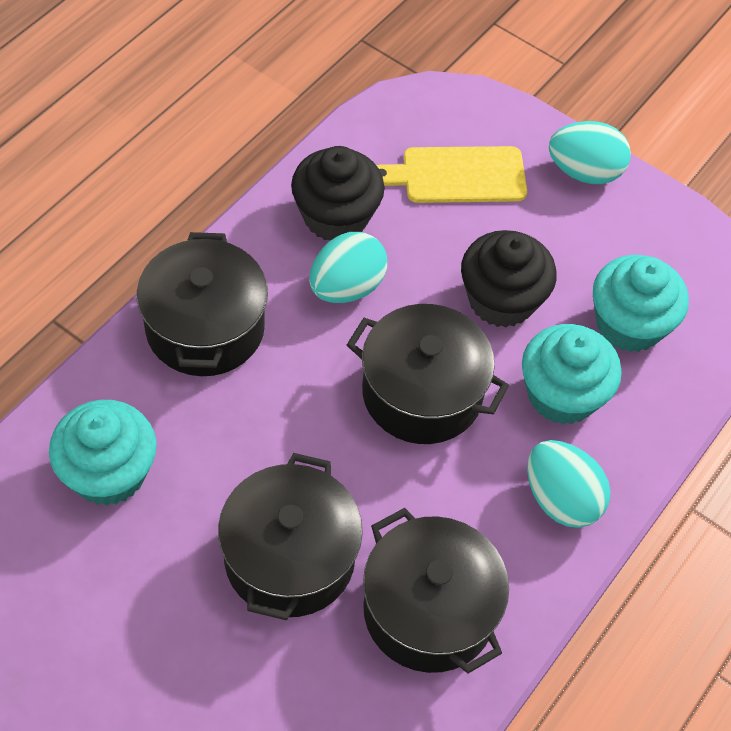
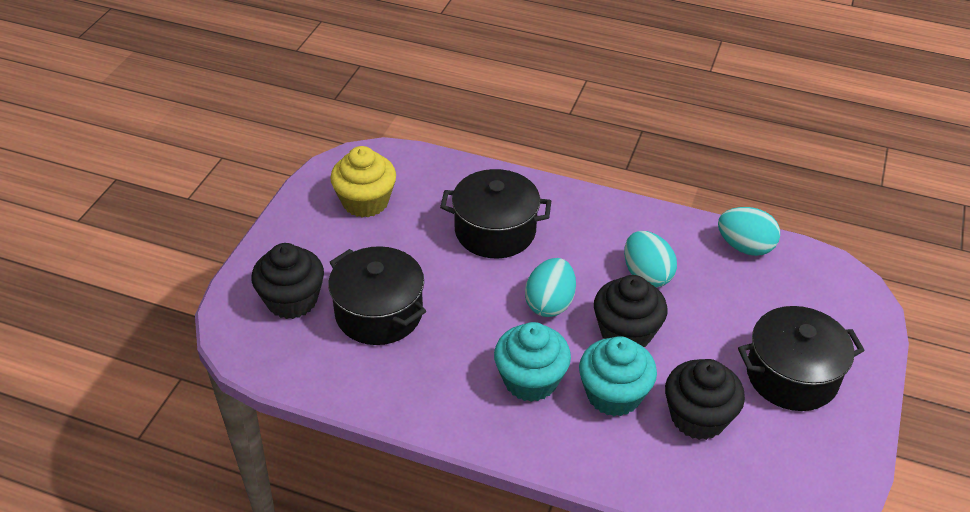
black cupcake: 2 -> 3
black pot: 4 -> 3
turquoise cupcake: 3 -> 2
yellow cupcake: 0 -> 1
yellow cutting board: 1 -> 0

